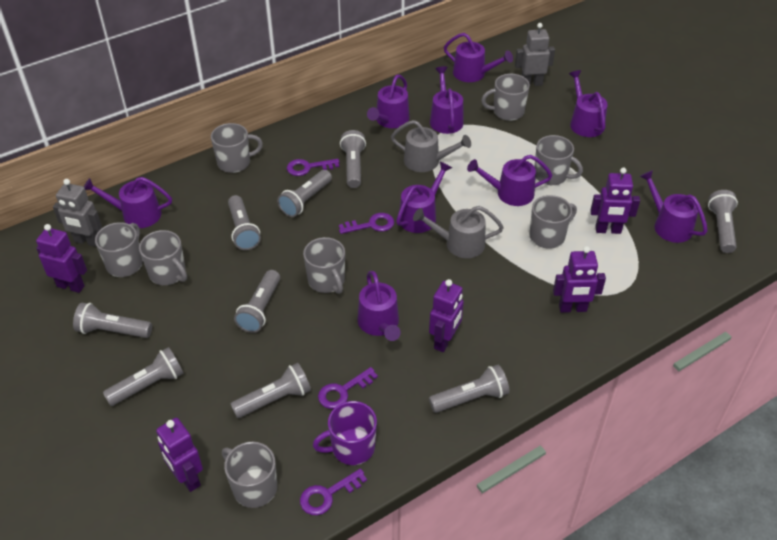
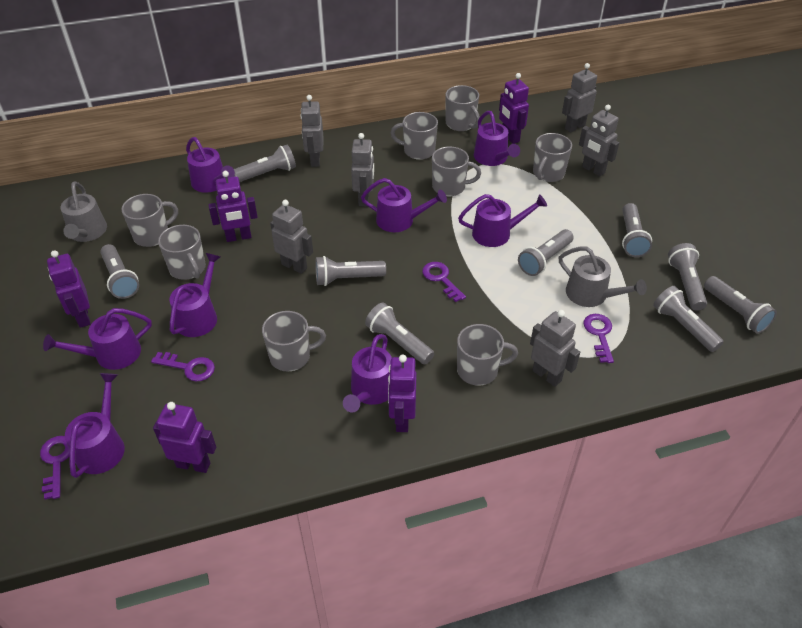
grey robot: 2 -> 6
purple mug: 1 -> 0
purple watering can: 9 -> 8

